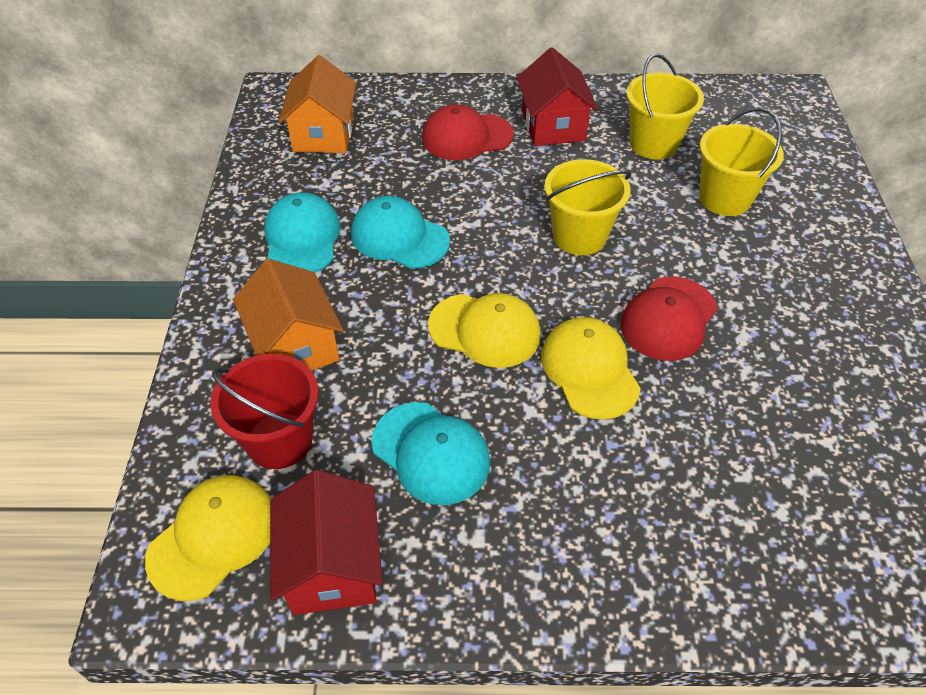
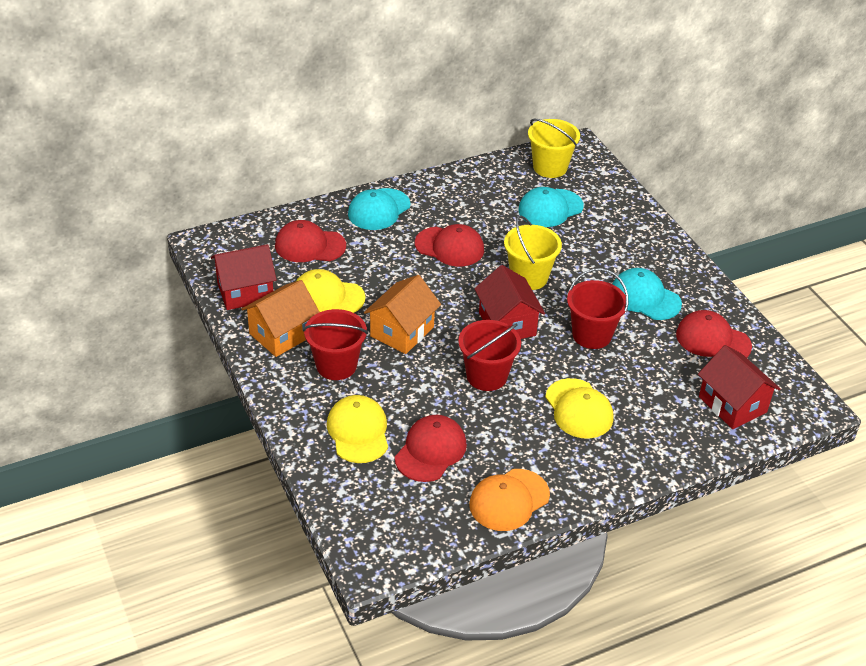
orange cap: 0 -> 1
red bucket: 1 -> 3
red cap: 2 -> 4
red house: 2 -> 3
yellow bucket: 3 -> 2

